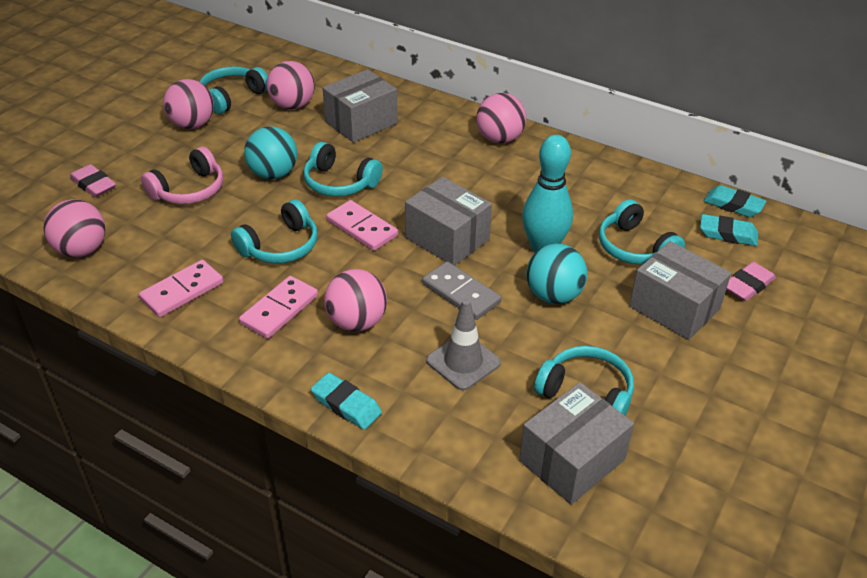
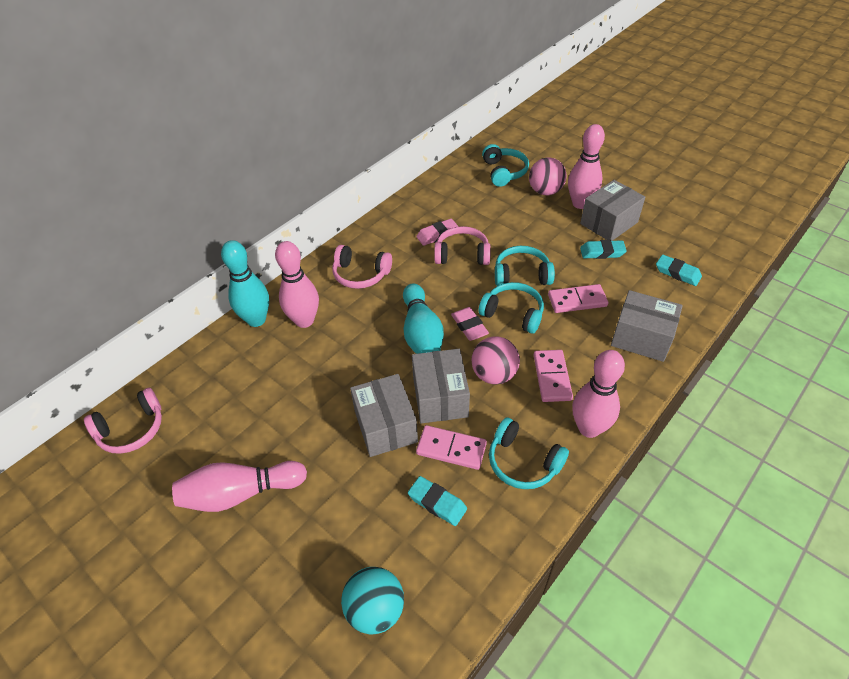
grey domino: 1 -> 0
grey traffic cone: 1 -> 0
pink ball: 5 -> 2
pink bowling pin: 0 -> 4
pink headphones: 1 -> 3
turquoise ball: 2 -> 1
turquoise bowling pin: 1 -> 2
turquoise headphones: 5 -> 4

